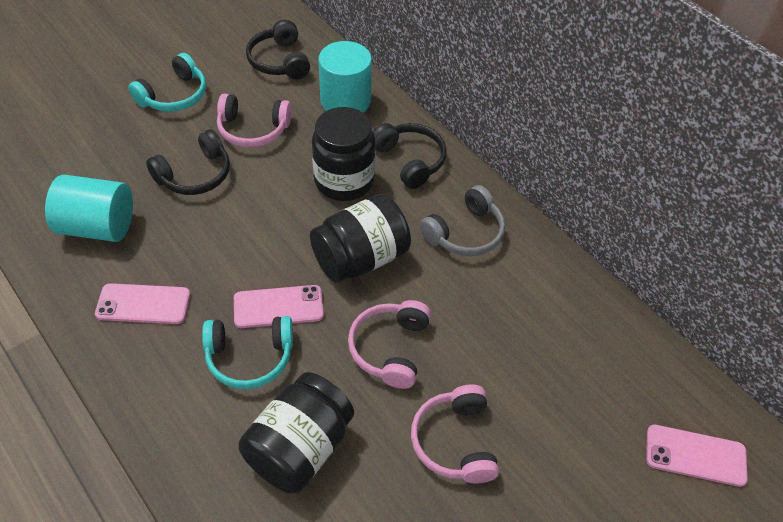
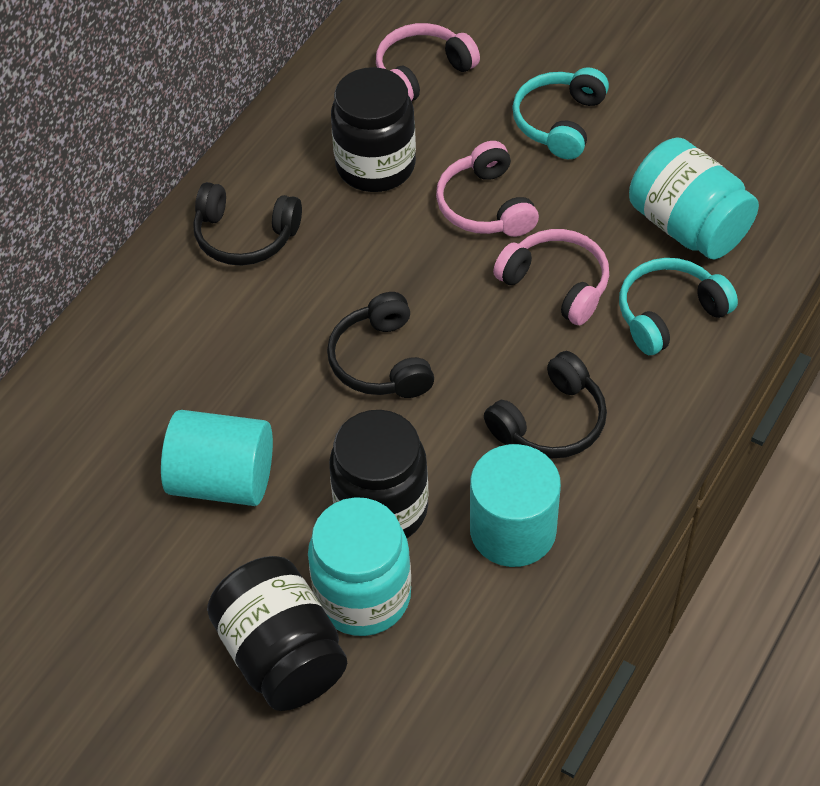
grey headphones: 1 -> 0
pink phone: 3 -> 0
turquoise jar: 0 -> 2

